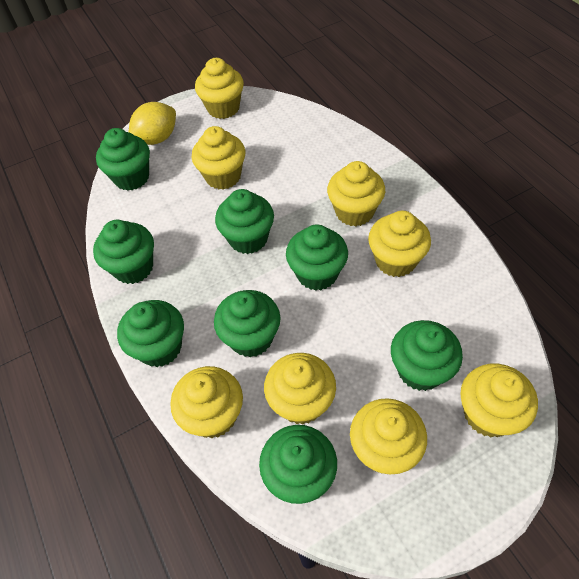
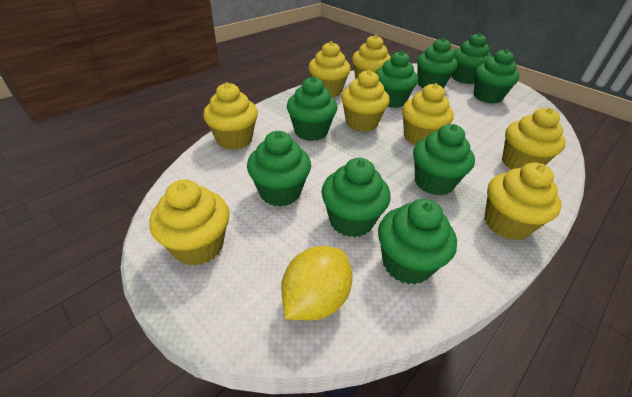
green cupcake: 8 -> 9

